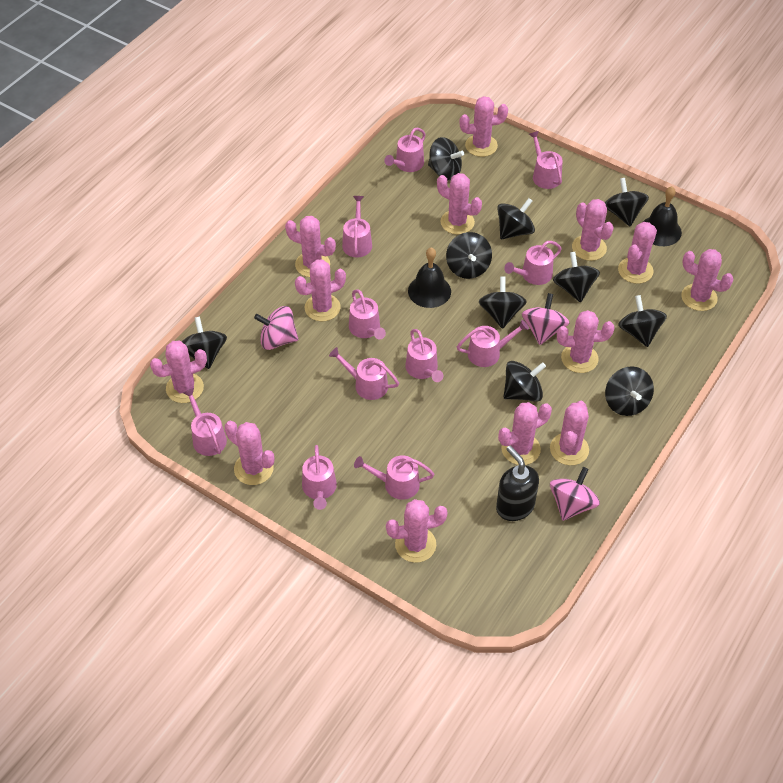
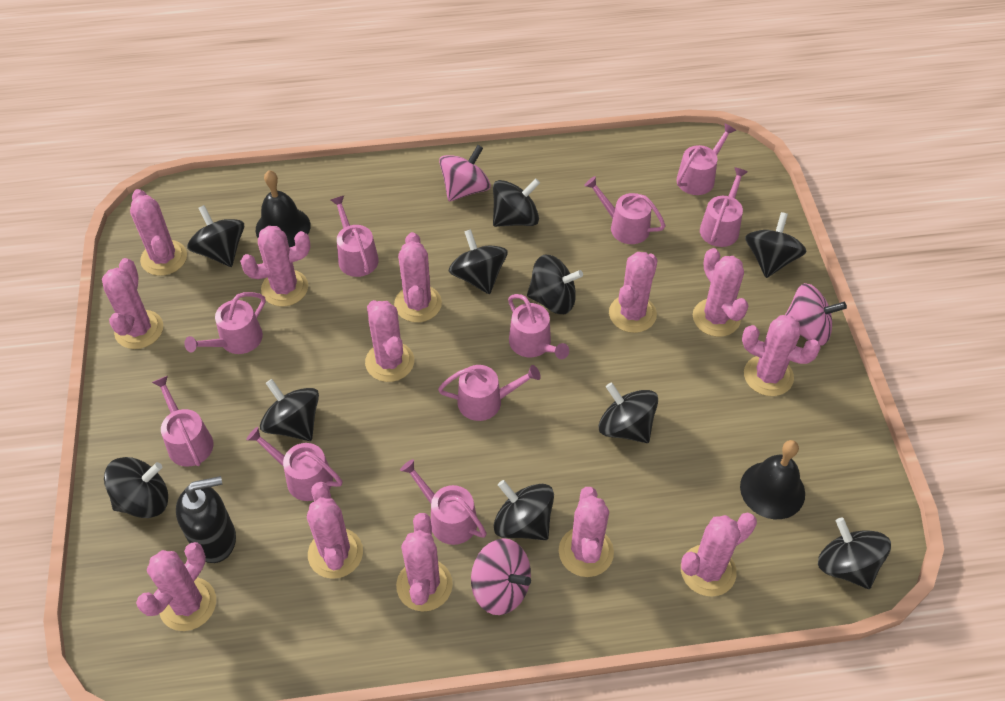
pink watering can: 11 -> 10

